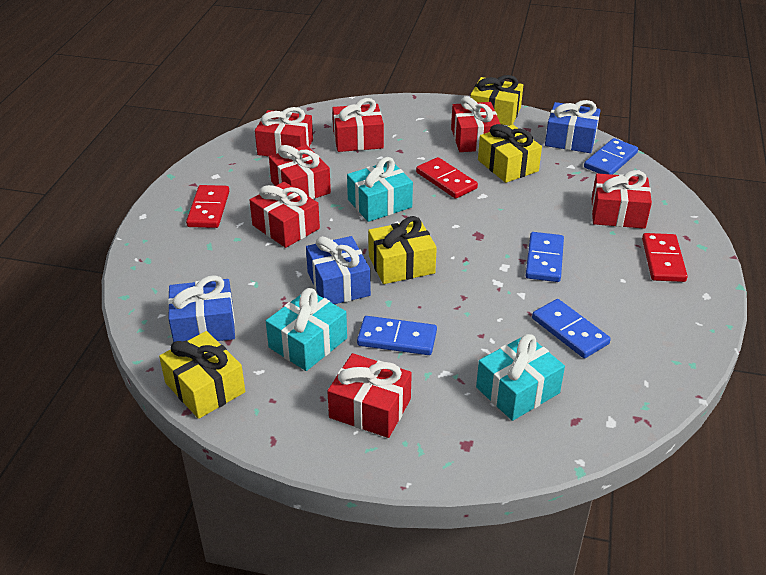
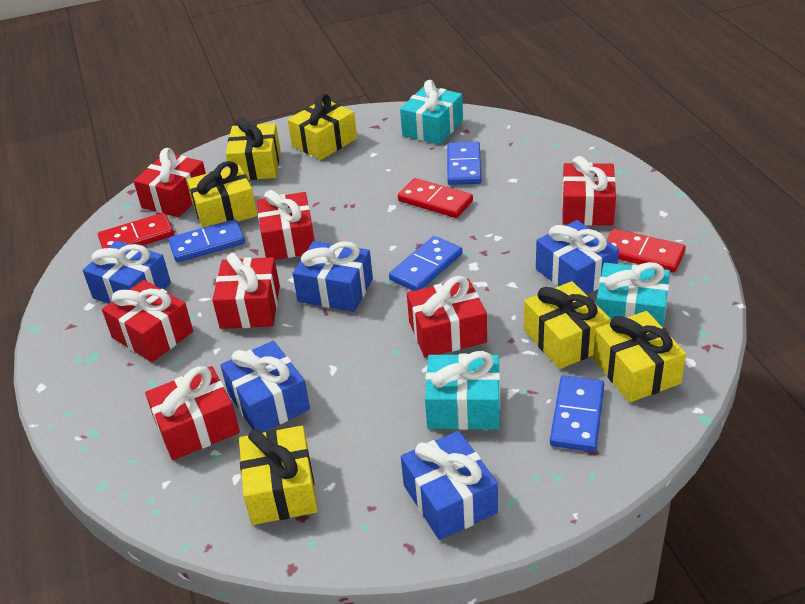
blue gift: 3 -> 5
yellow gift: 4 -> 6

